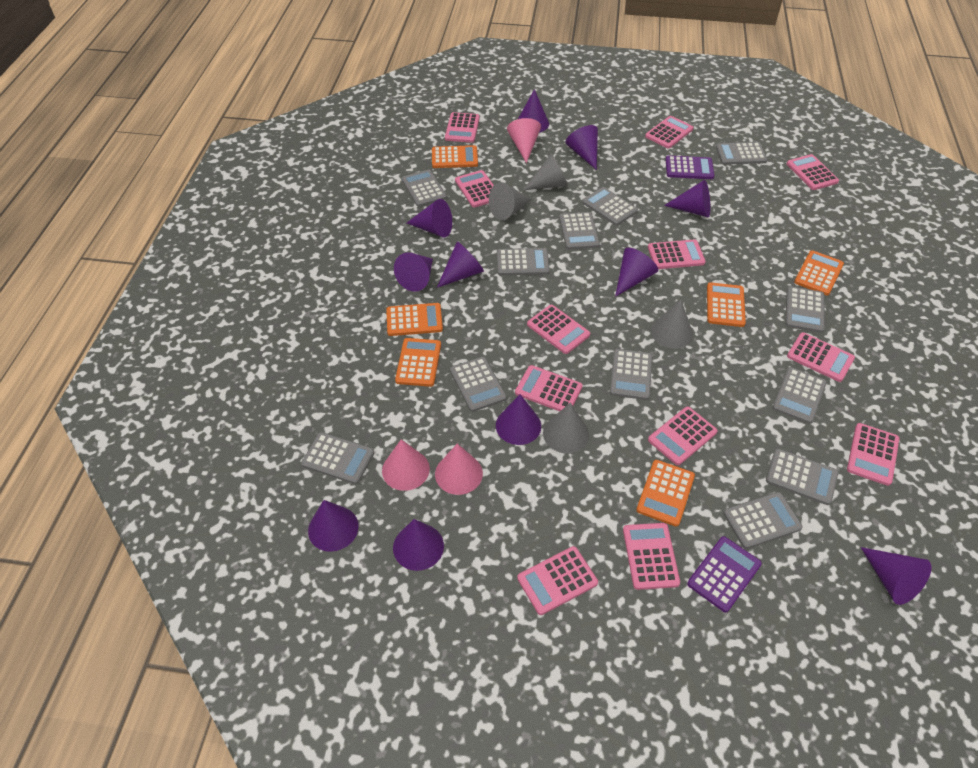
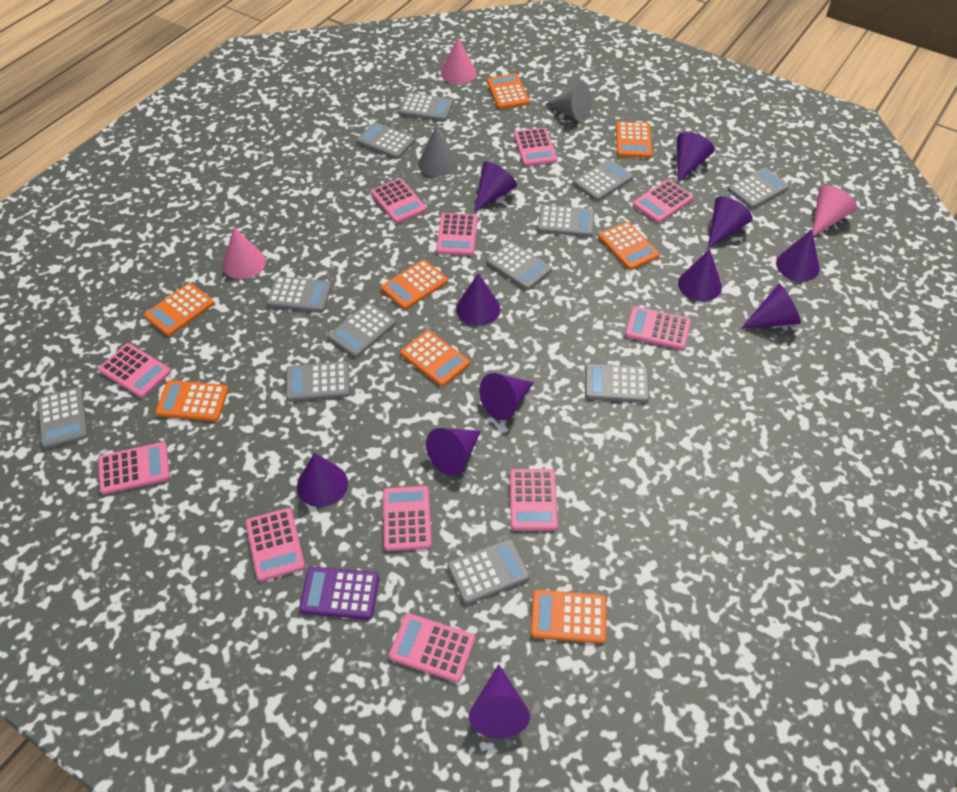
grey cone: 4 -> 2
orange calculator: 6 -> 8
pink calculator: 12 -> 11
purple calculator: 2 -> 1

